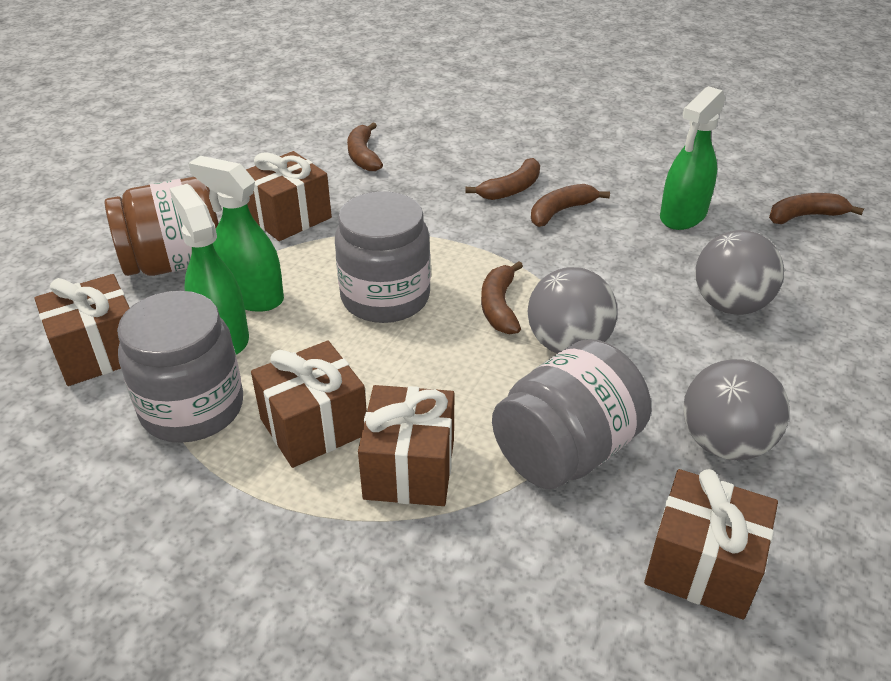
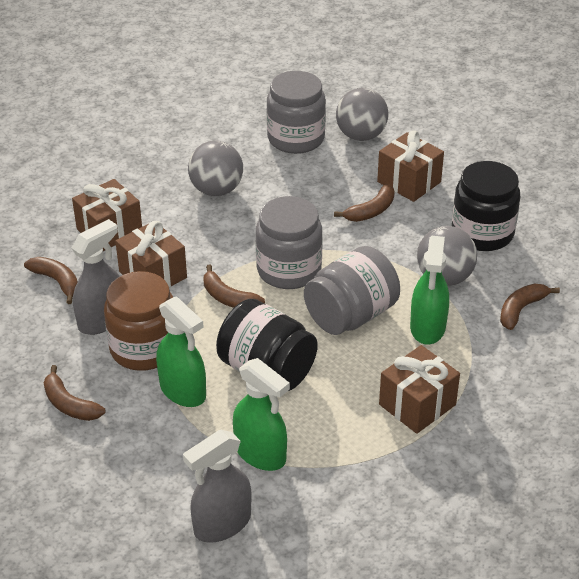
black jar: 0 -> 2
brown gift: 5 -> 4
grey spray bottle: 0 -> 2

